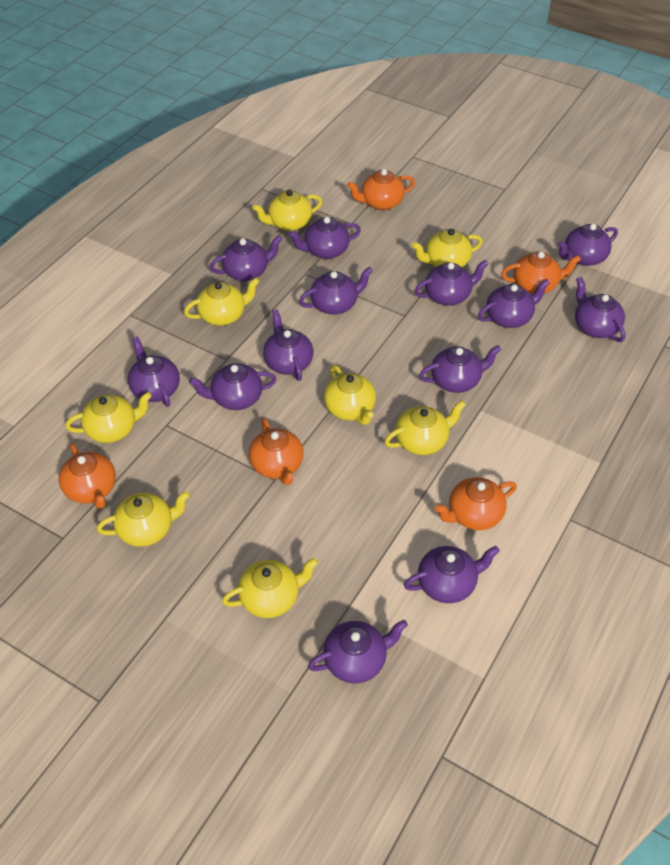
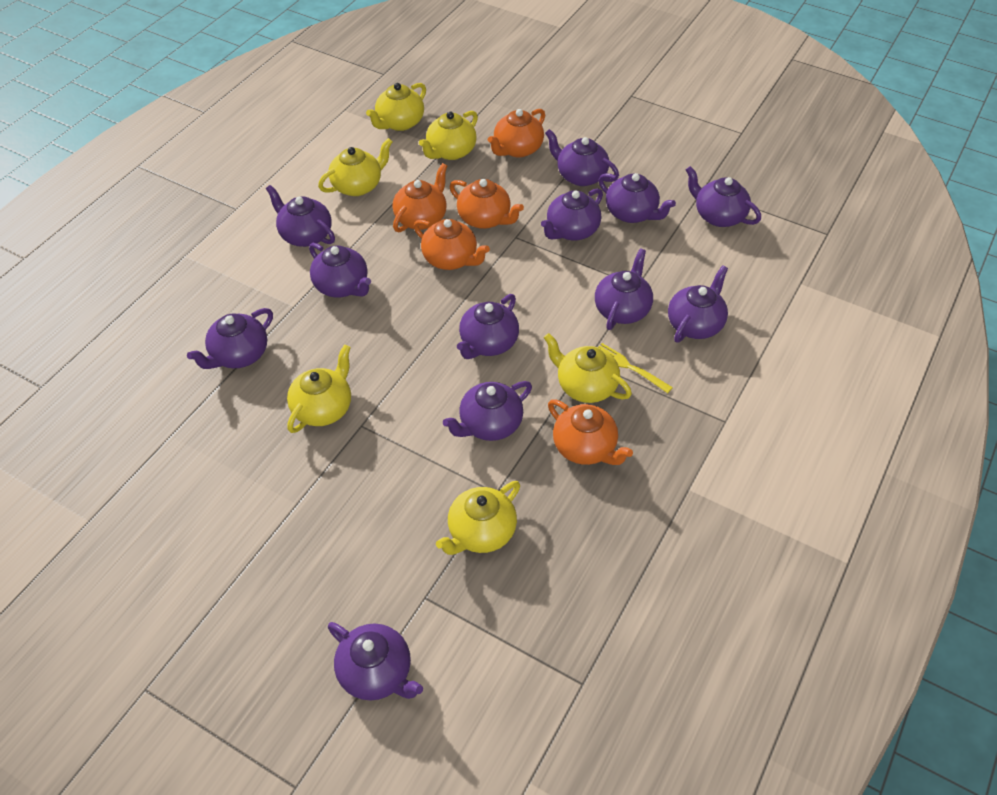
purple teapot: 13 -> 12
yellow fork: 0 -> 1
yellow teapot: 8 -> 6

